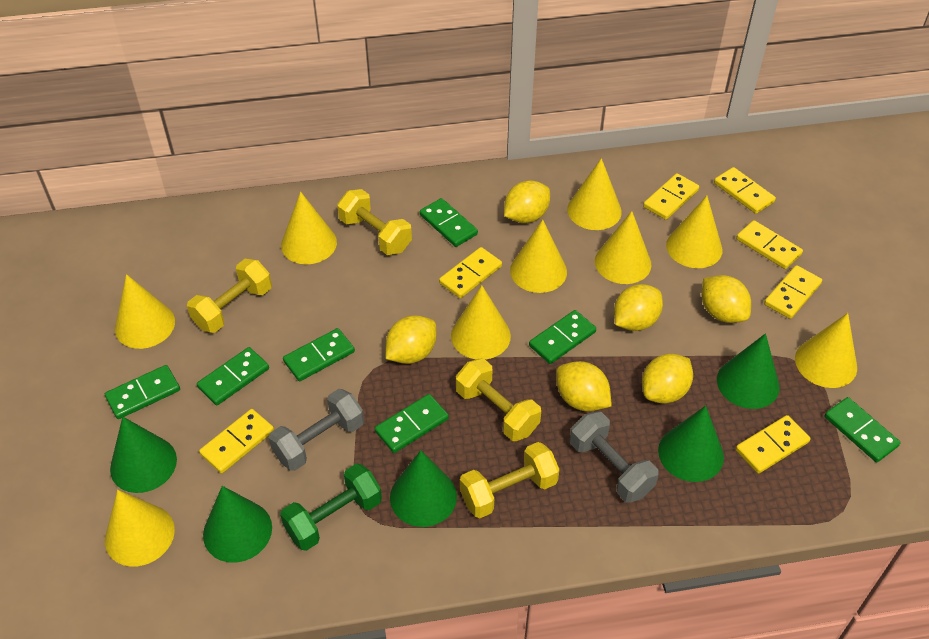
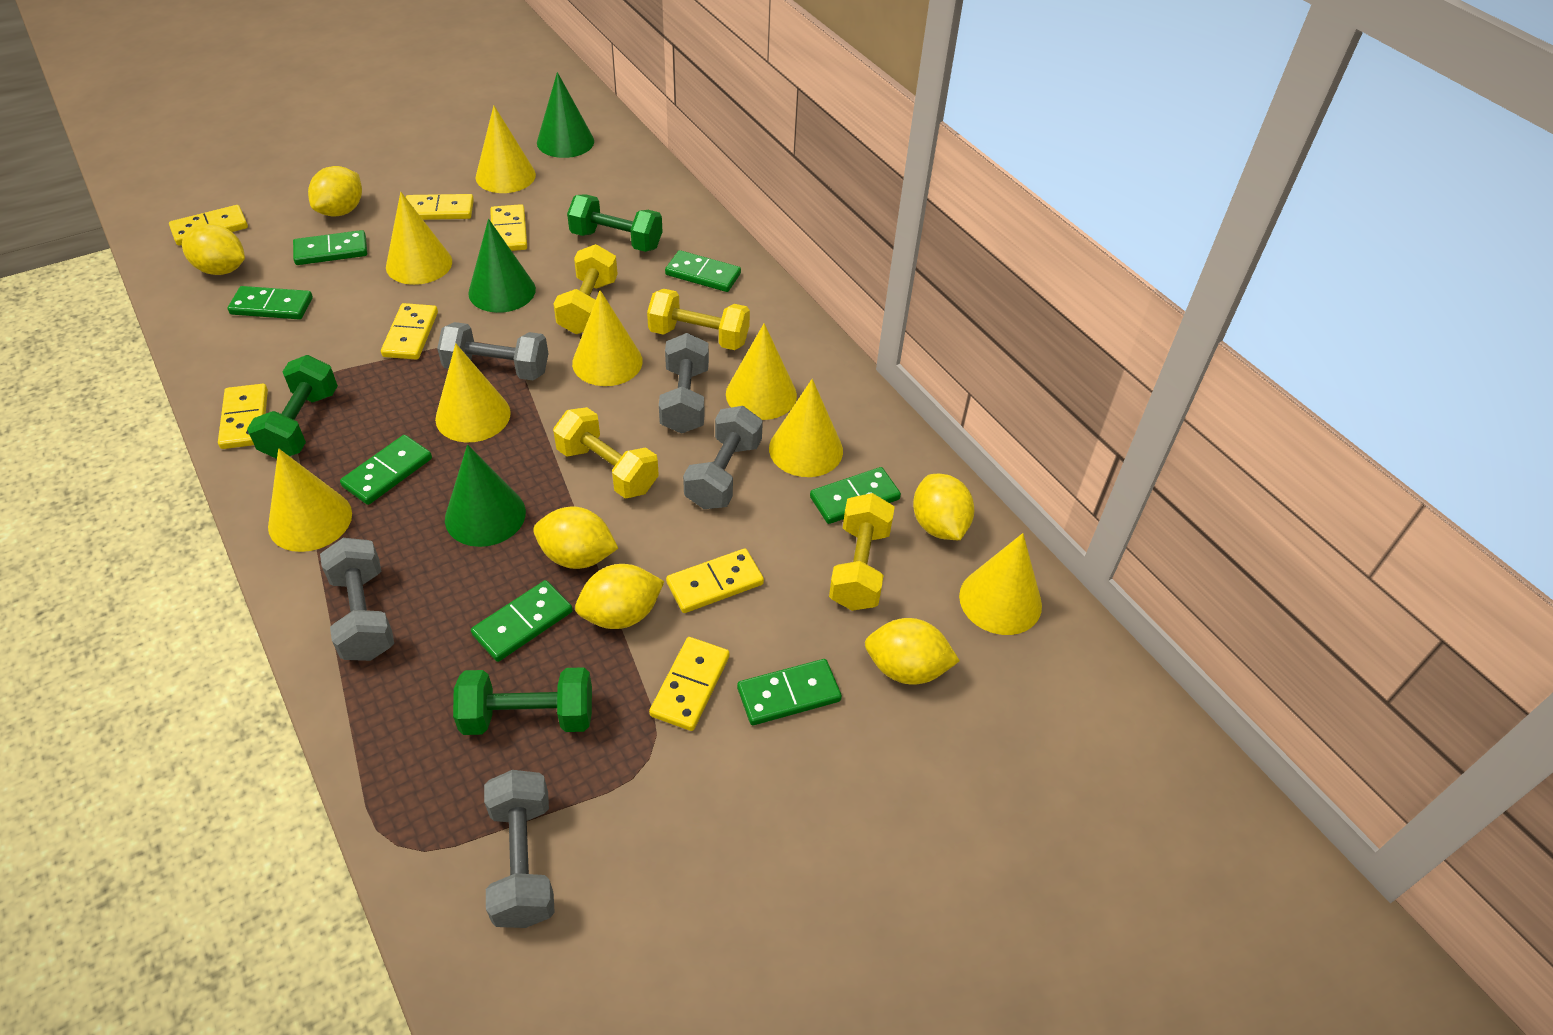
green cone: 5 -> 3
green dumbbell: 1 -> 3
grey dumbbell: 2 -> 5
yellow cone: 9 -> 8

